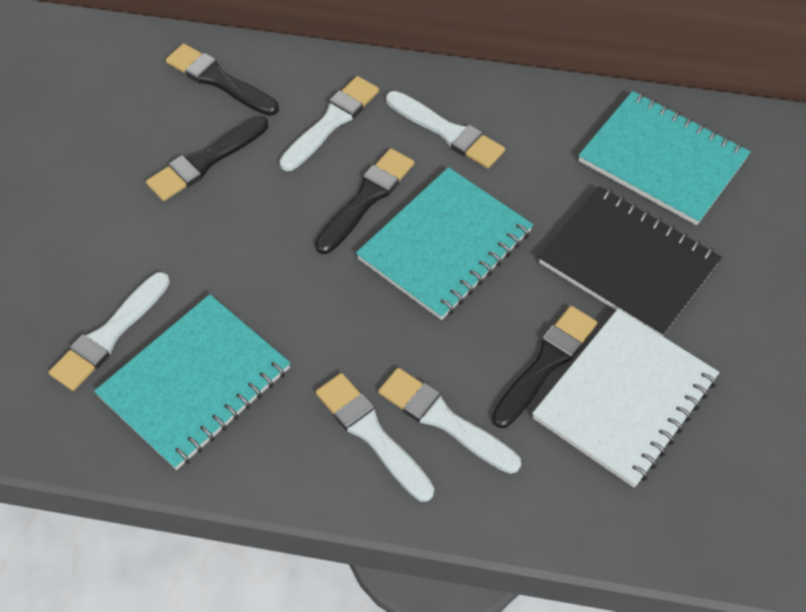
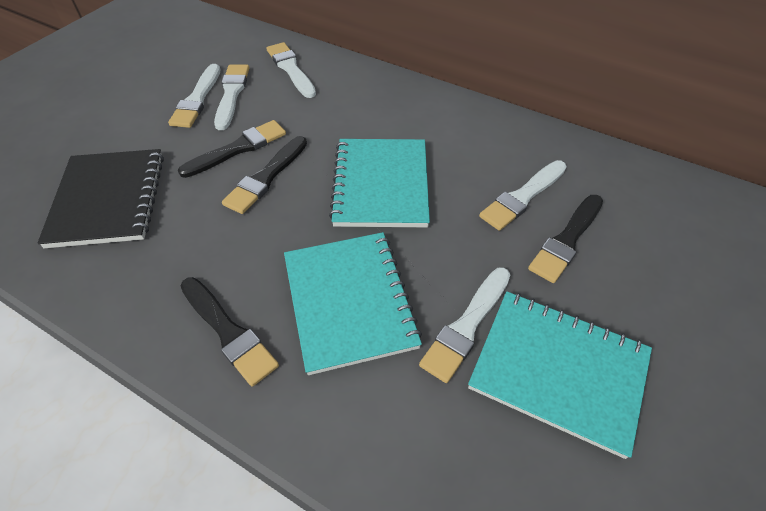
white notebook: 1 -> 0

